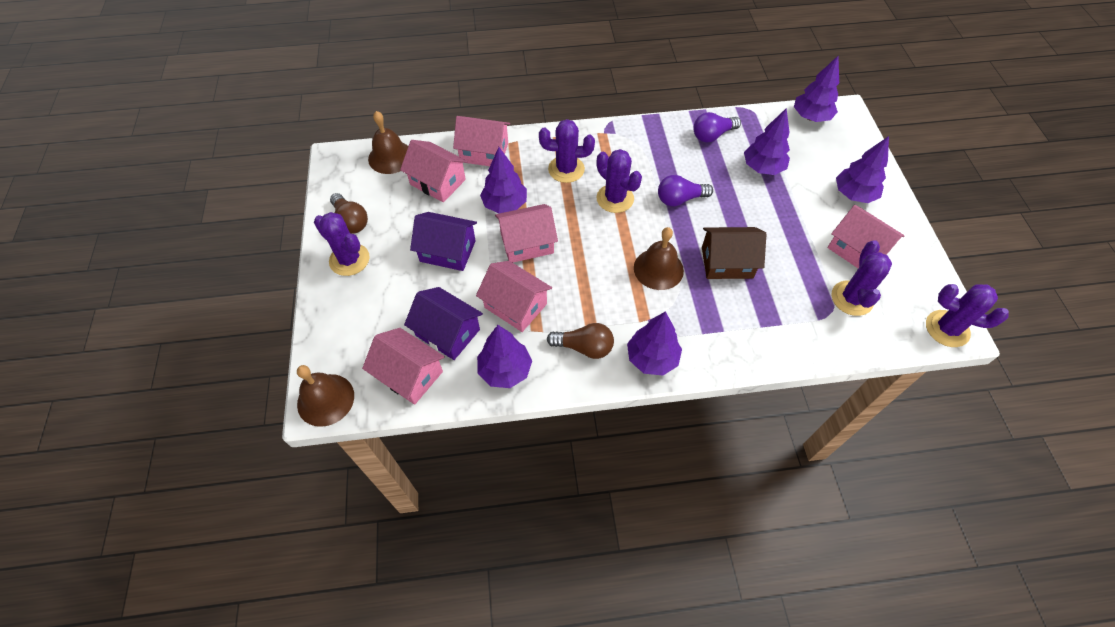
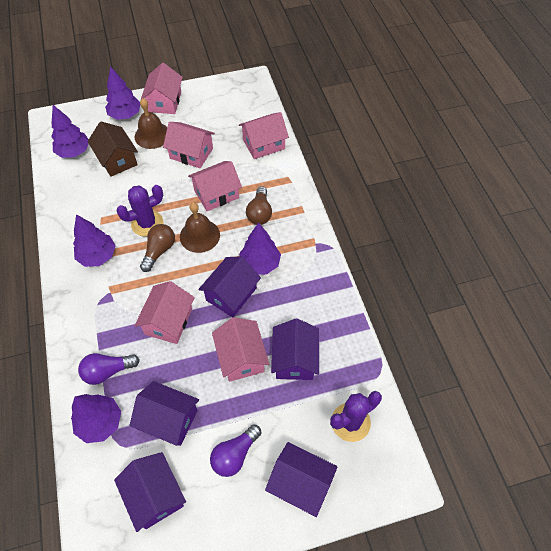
brown bell: 3 -> 2
purple cactus: 5 -> 2
purple house: 2 -> 5
purple tree: 6 -> 5

